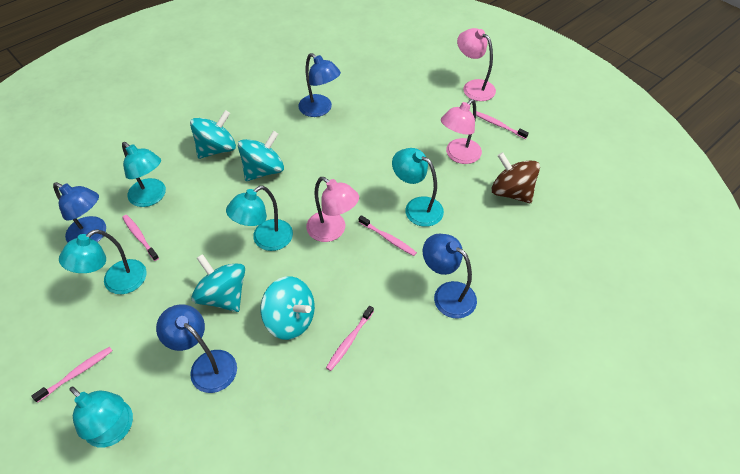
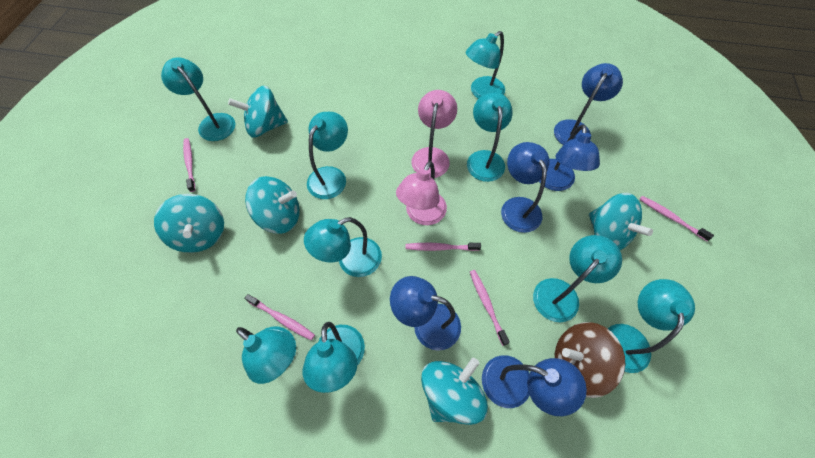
blue lamp: 4 -> 5
pink lamp: 3 -> 2
turquoise lamp: 5 -> 9
turquoise spinning top: 4 -> 5

